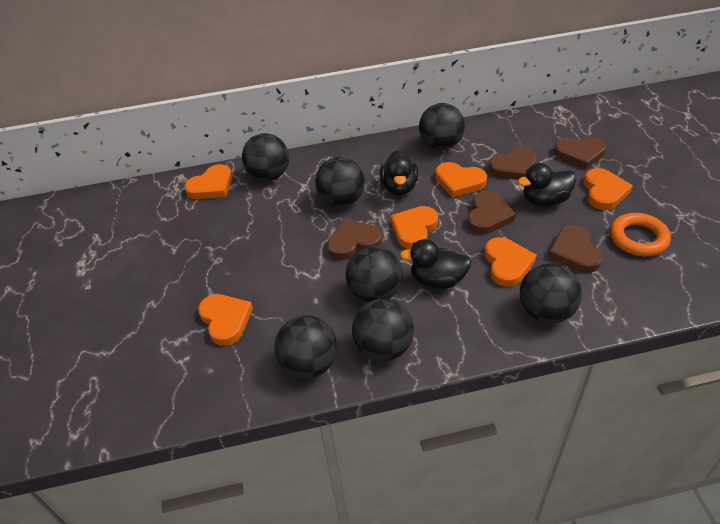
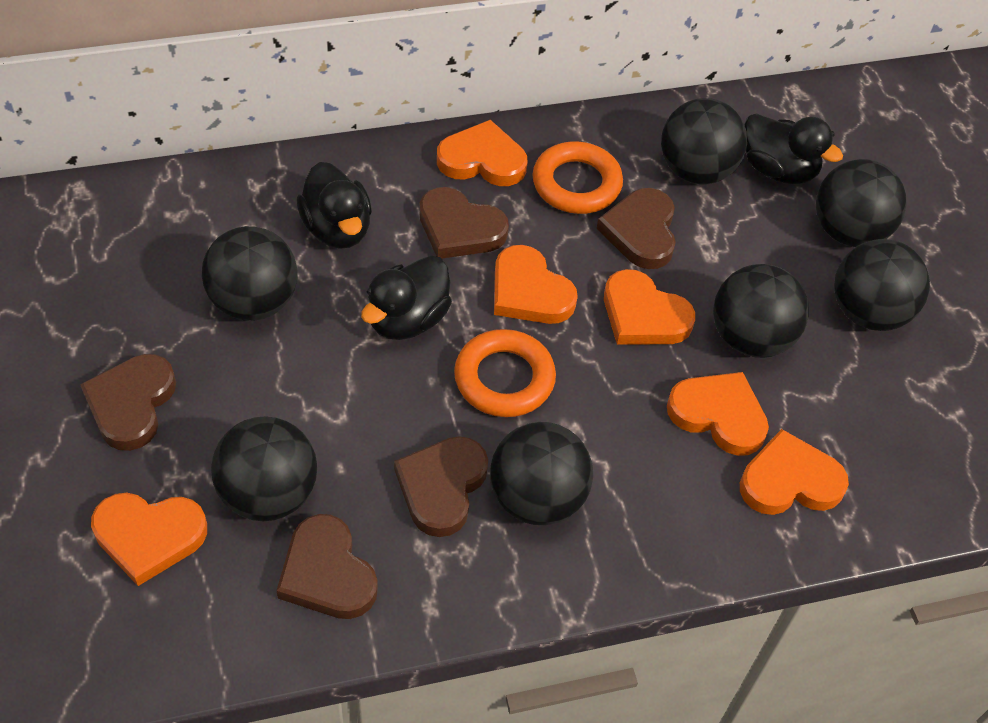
orange ring: 1 -> 2

